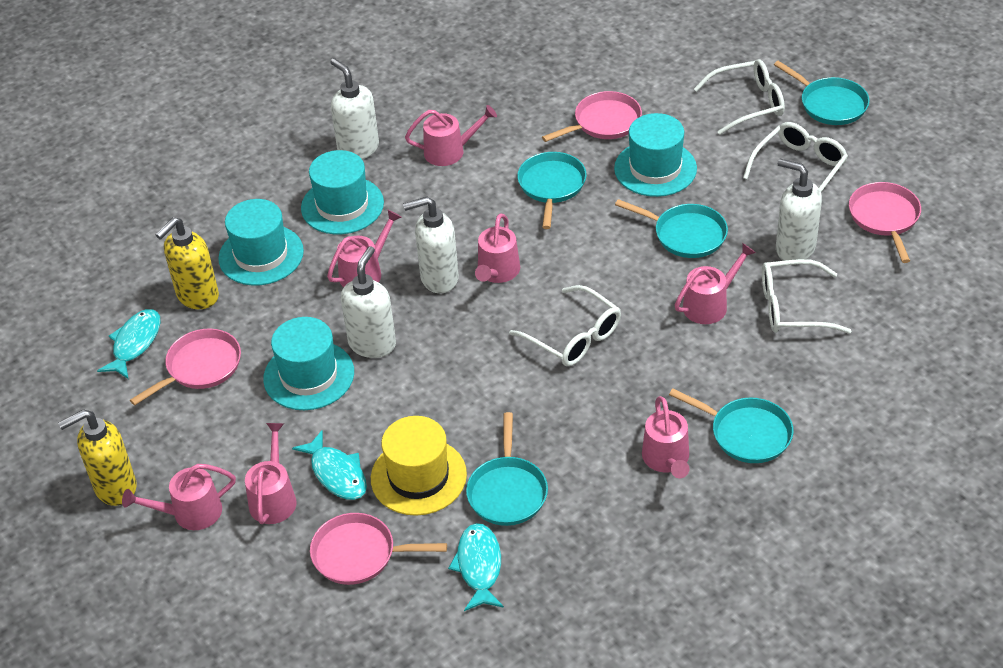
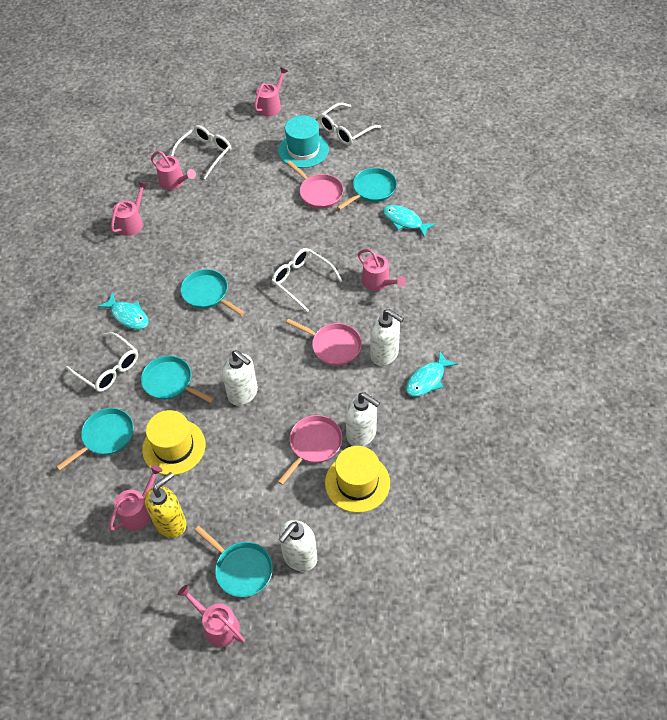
pink pan: 4 -> 3
pink watering can: 7 -> 6
turquoise hat: 4 -> 1
yellow hat: 1 -> 2
yellow soap dispenser: 2 -> 1

